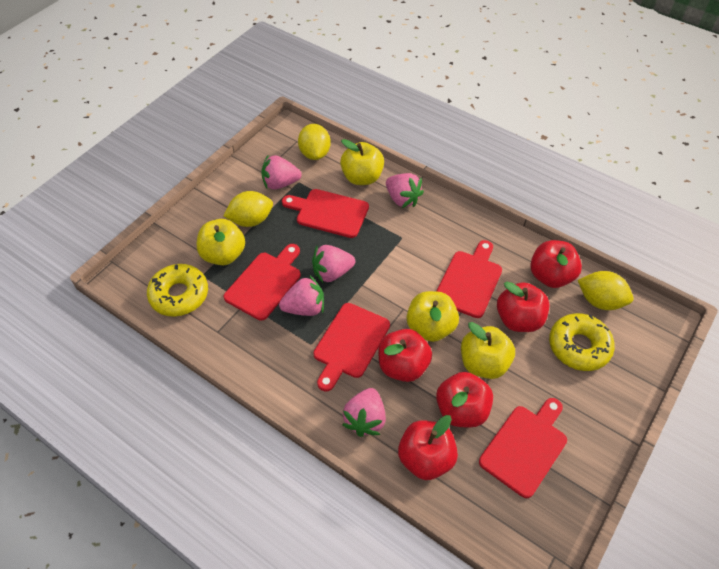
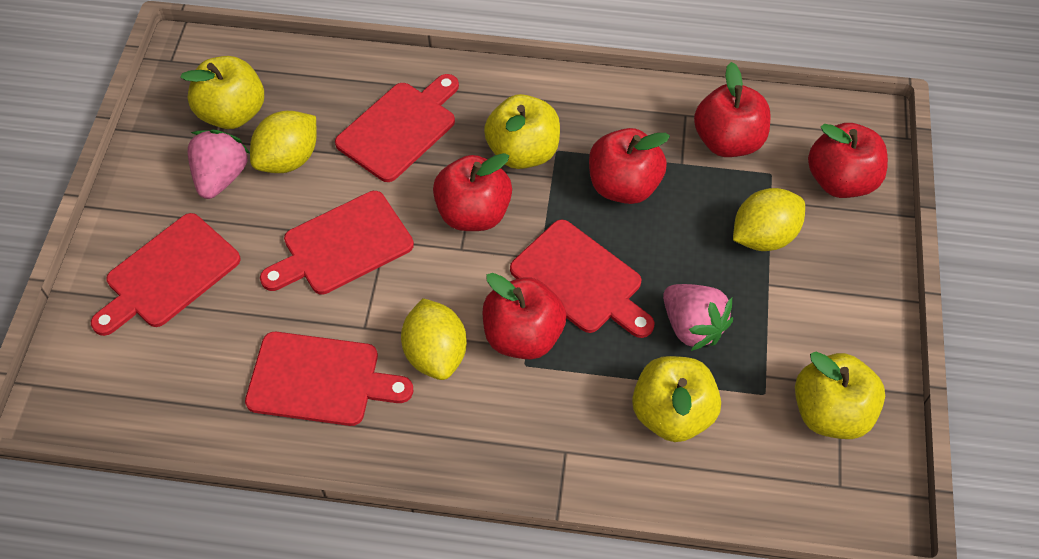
pink strawberry: 5 -> 2
yellow donut: 2 -> 0

